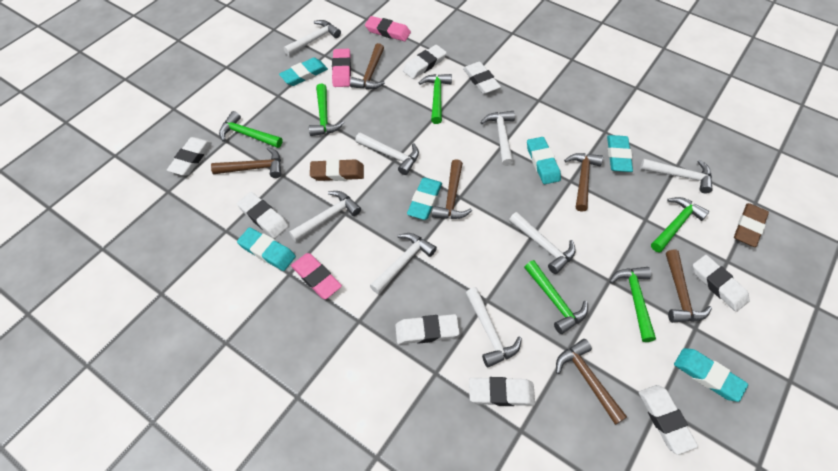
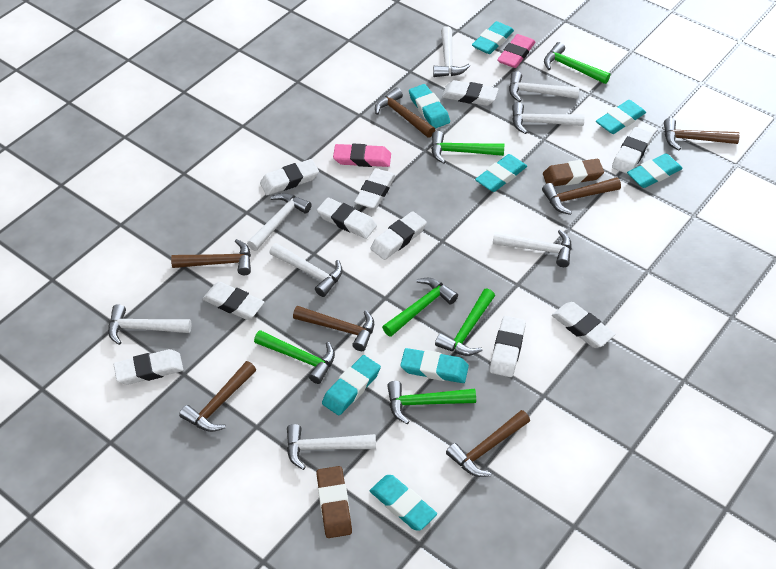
brown hammer: 6 -> 7
pink eraser: 3 -> 2
turquoise eraser: 6 -> 8
white eraser: 8 -> 10

